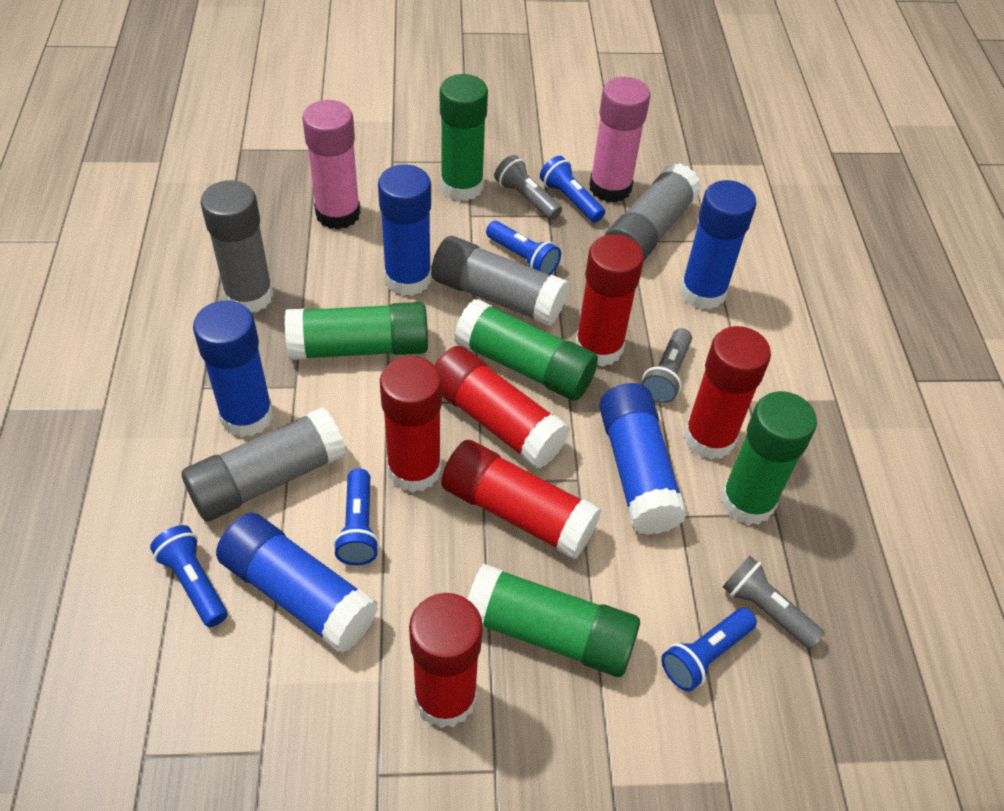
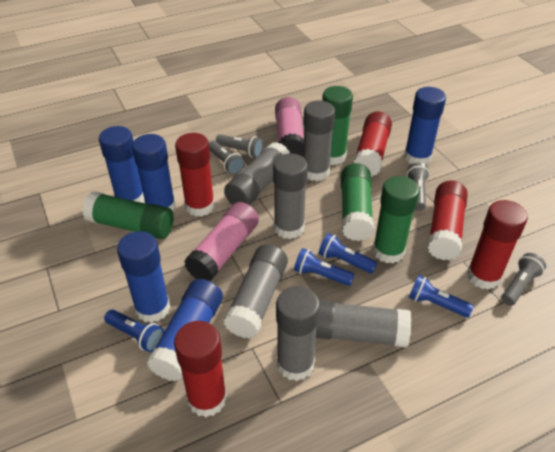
blue flashlight: 5 -> 4
green glue stick: 5 -> 4
grey flashlight: 3 -> 4
grey glue stick: 4 -> 6
red glue stick: 6 -> 5

